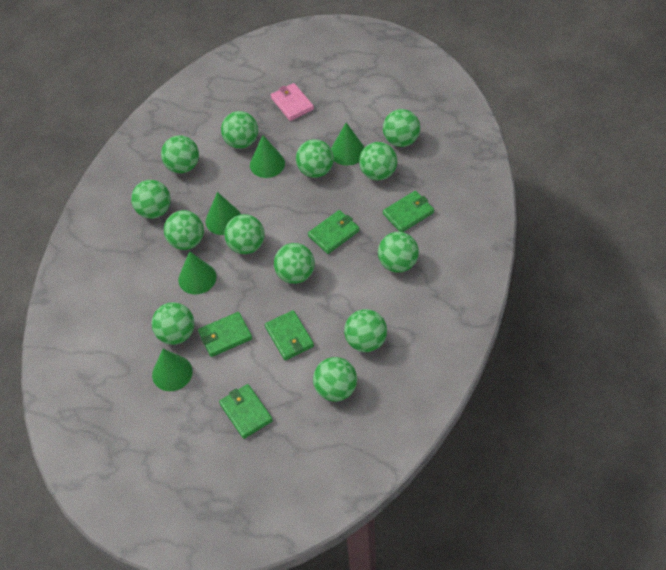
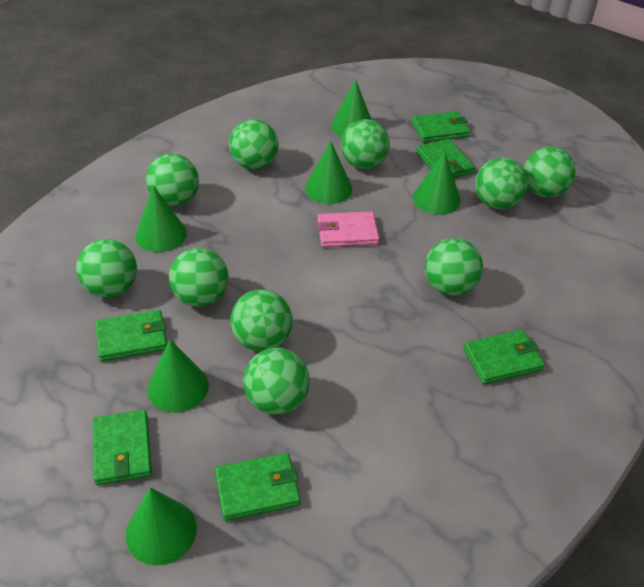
green ball: 13 -> 10
green cone: 5 -> 6
green wallet: 5 -> 6

